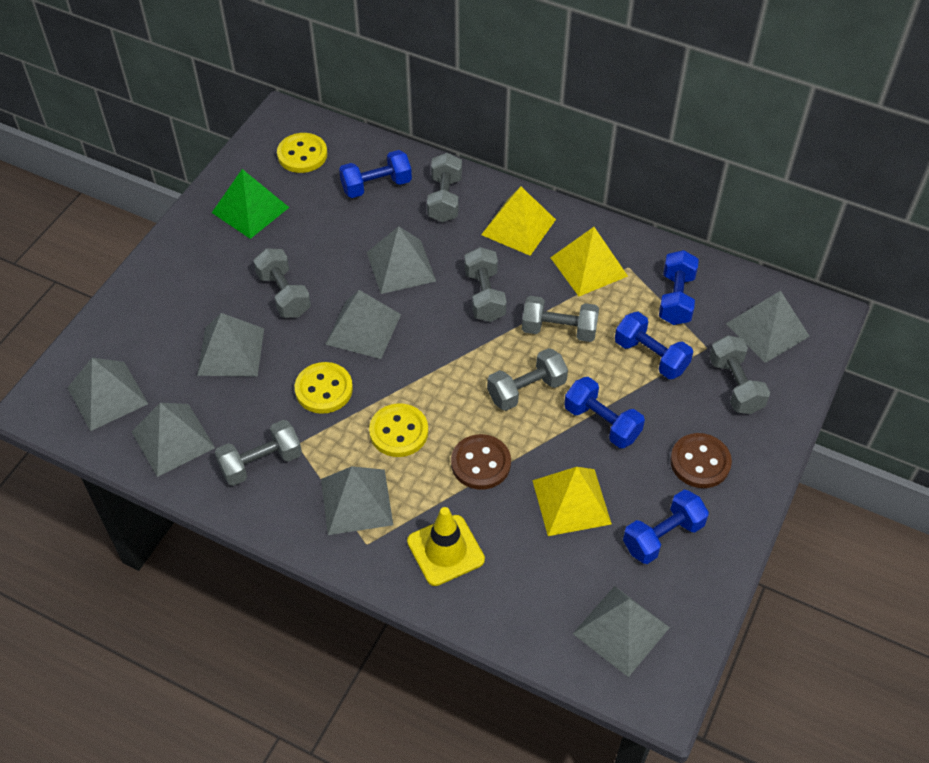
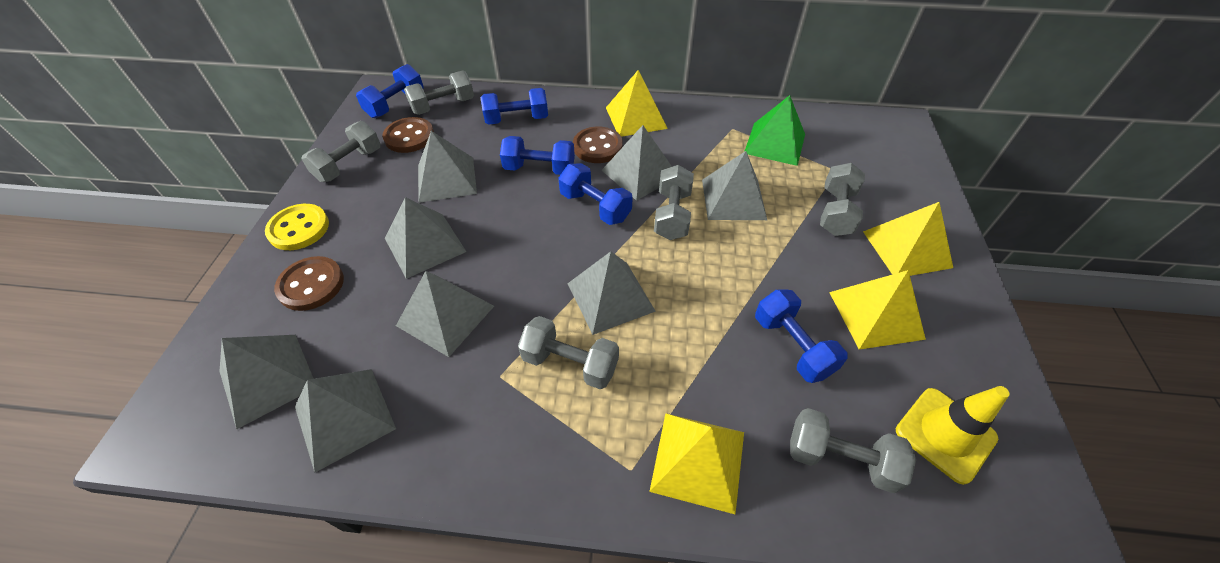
brown button: 2 -> 3
grey dumbbell: 7 -> 6
yellow button: 3 -> 1
yellow pyramid: 3 -> 4

